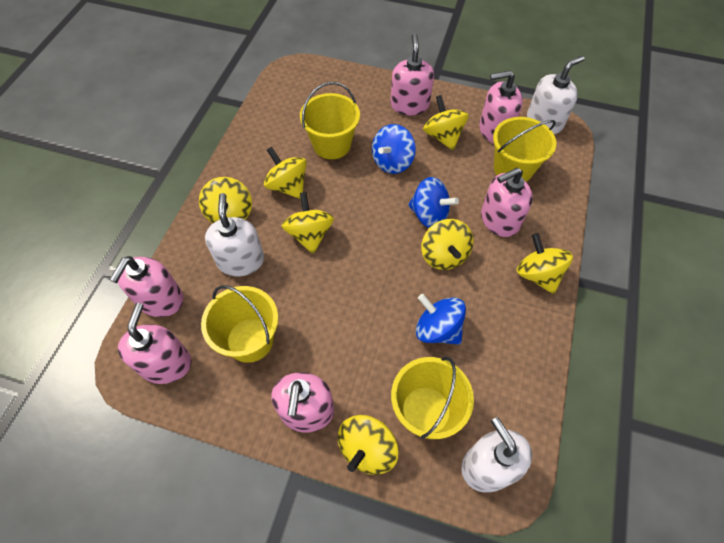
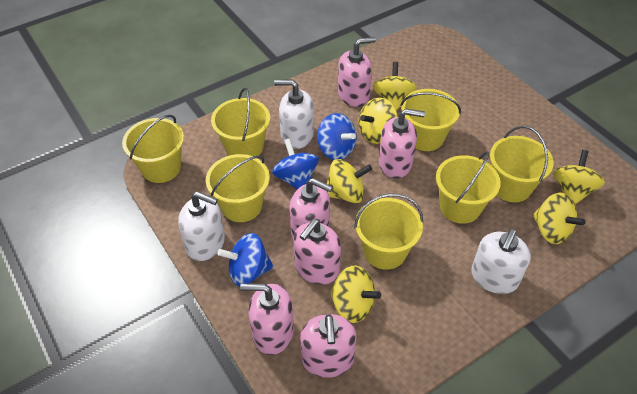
yellow bucket: 4 -> 7
yellow spinning top: 7 -> 6

